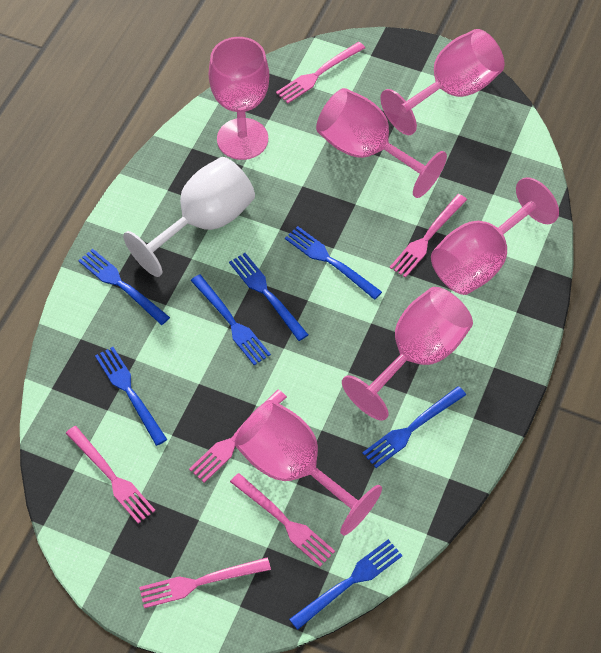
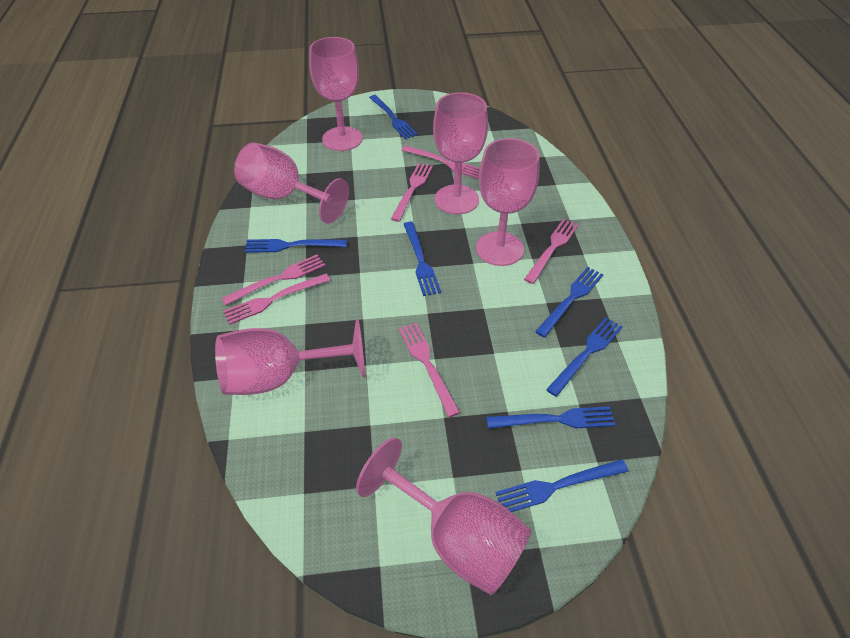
white goblet: 1 -> 0

